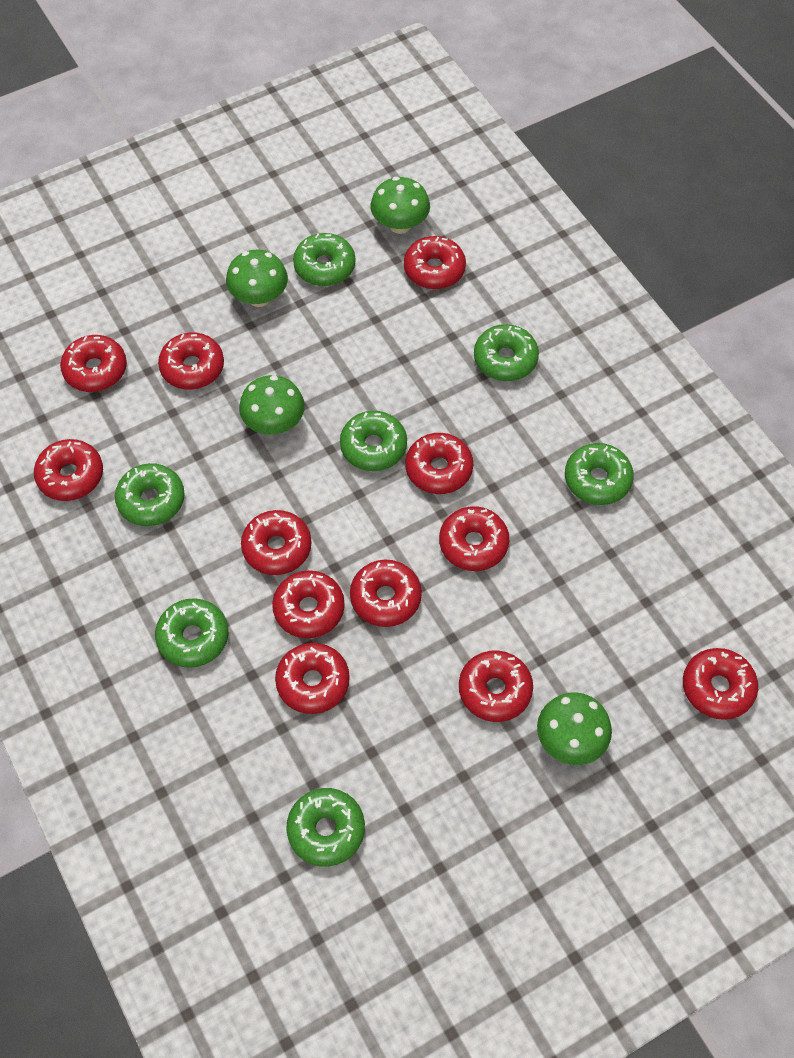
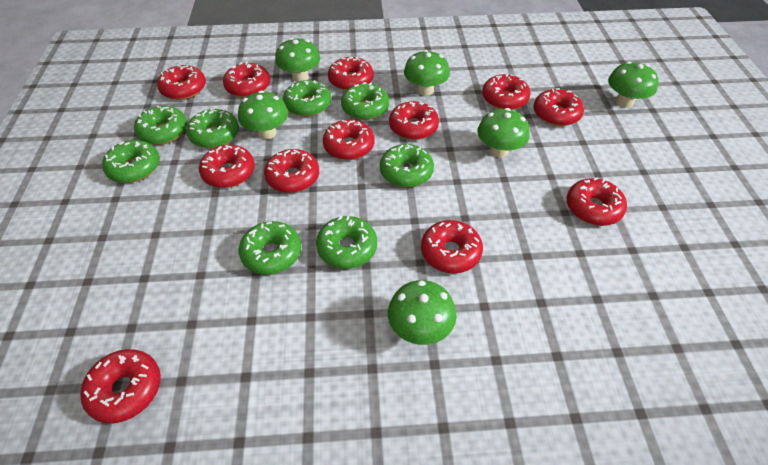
green donut: 7 -> 8
green mushroom: 4 -> 6

